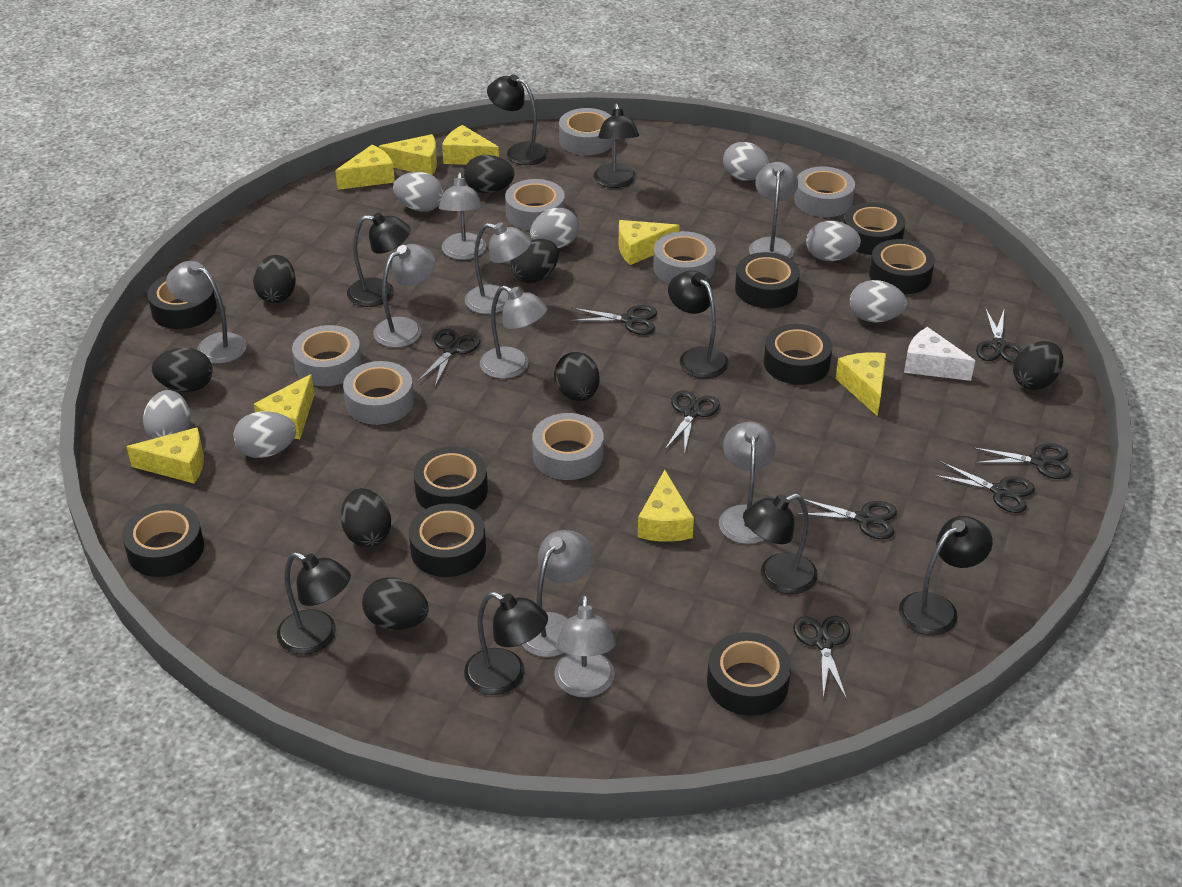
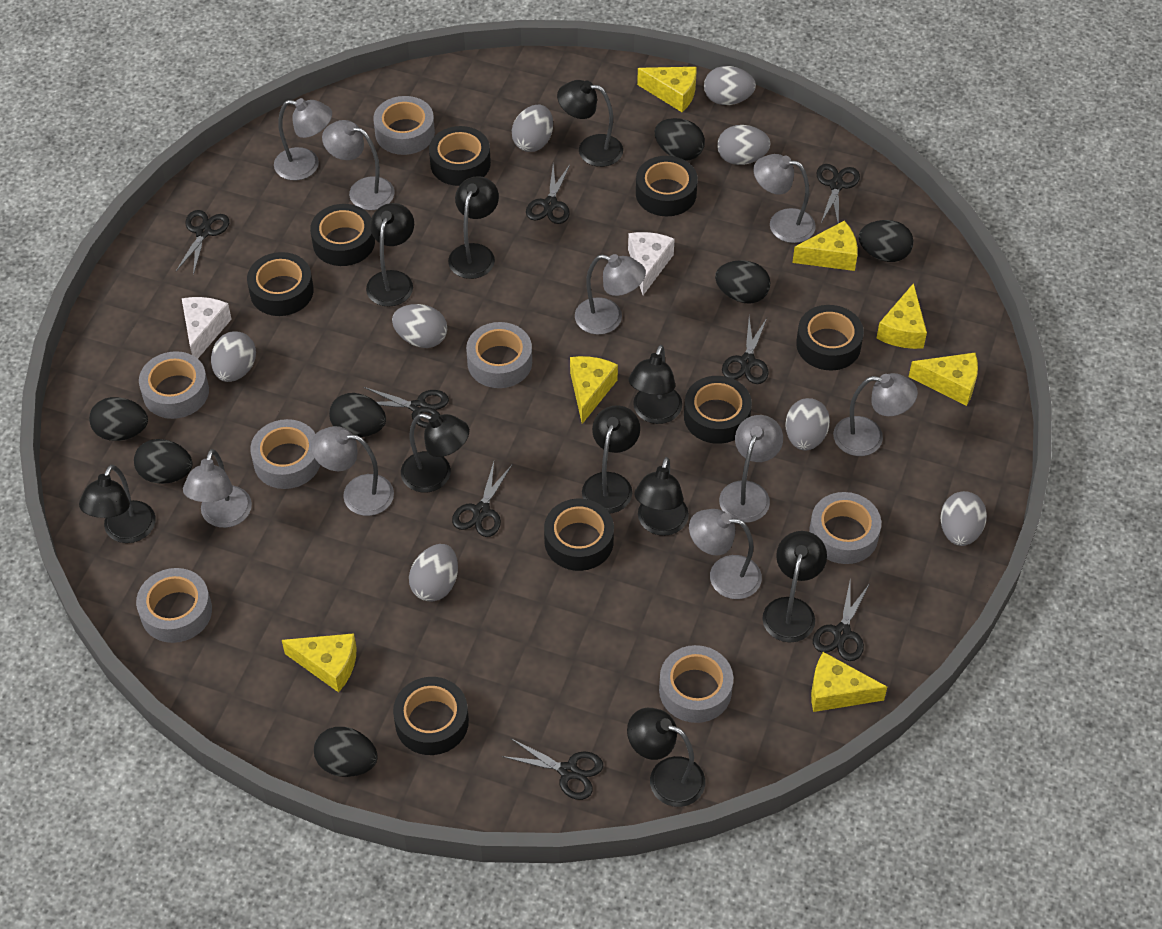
black egg: 8 -> 7
black lamp: 8 -> 10
black tape: 9 -> 8
grey egg: 7 -> 8
white cheese: 1 -> 2
yellow cheese: 8 -> 7

